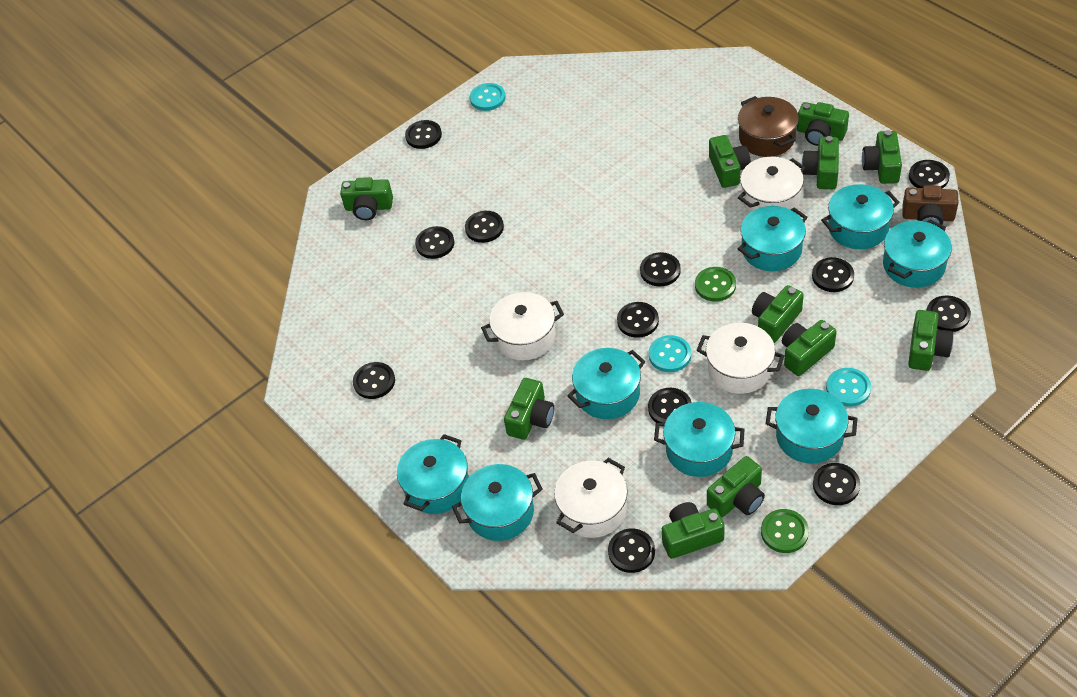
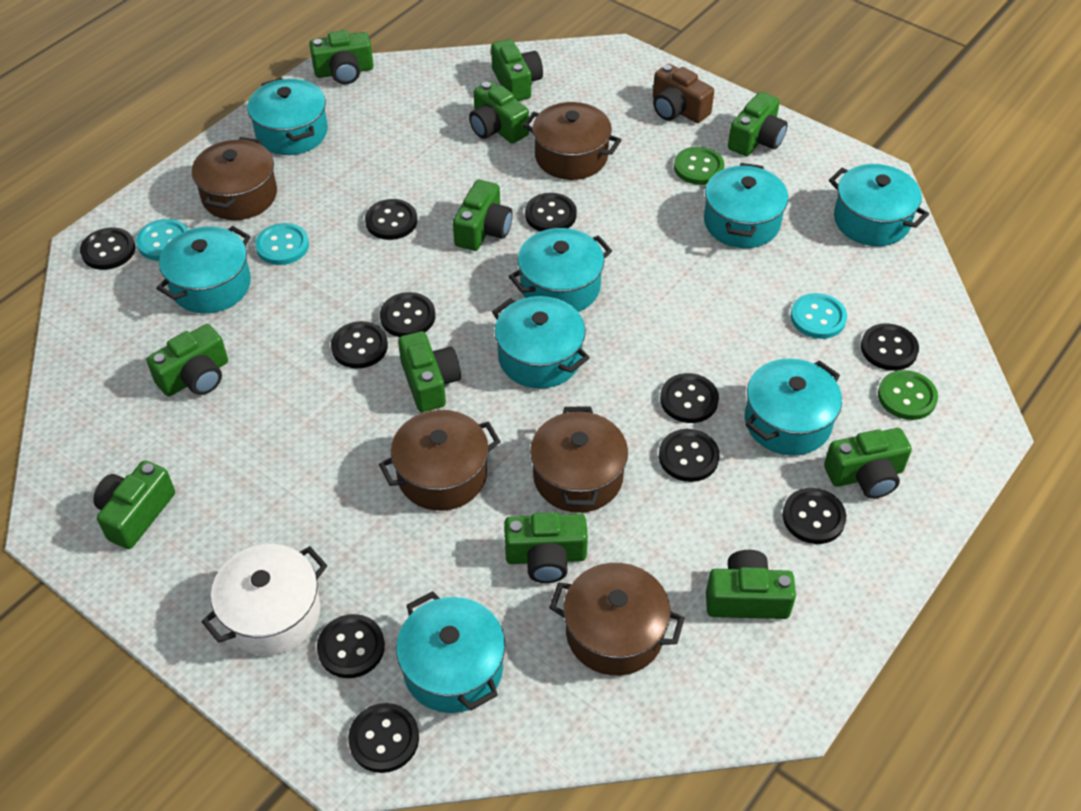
black button: 12 -> 11
brown pot: 1 -> 5
white pot: 4 -> 1

